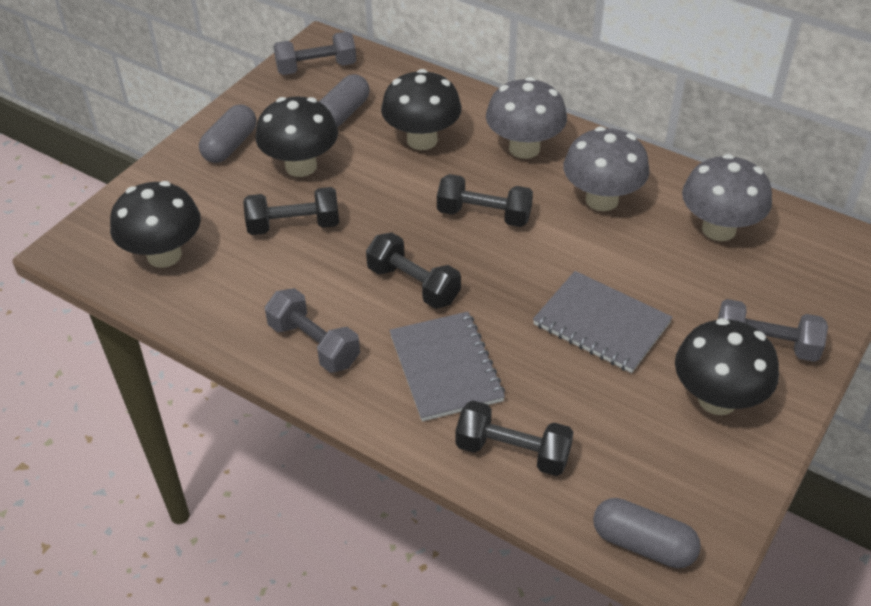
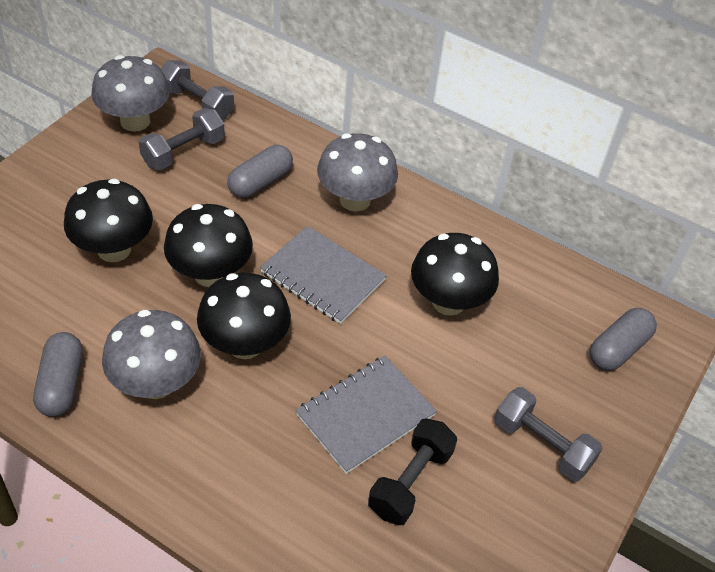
black dumbbell: 4 -> 1

